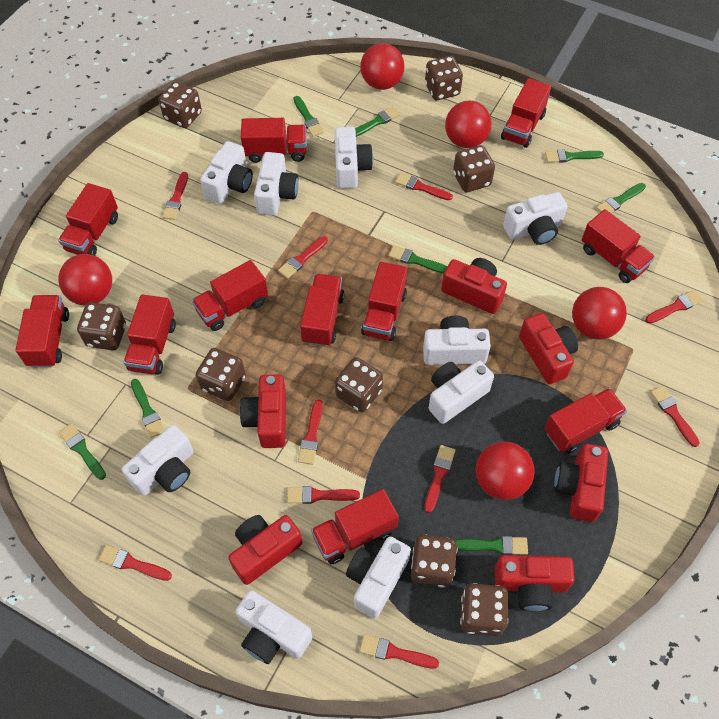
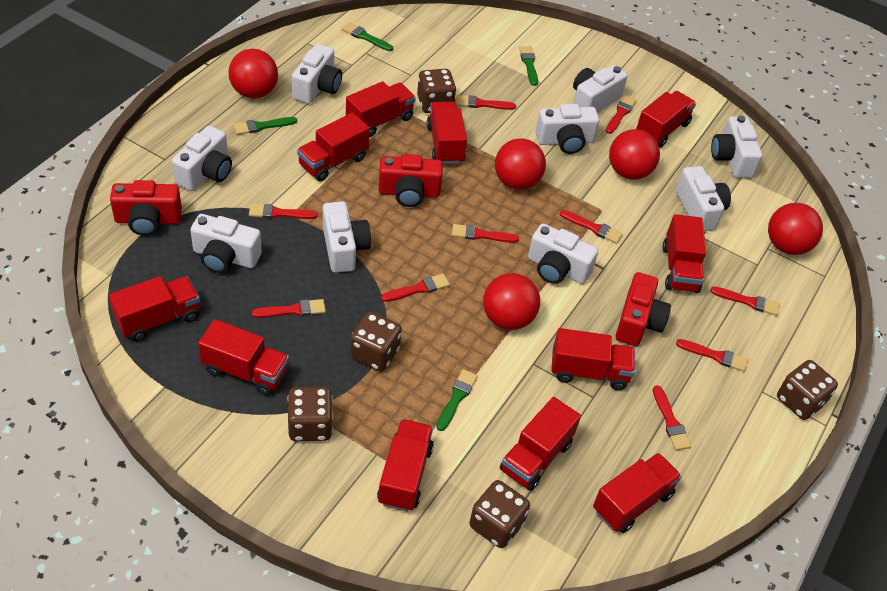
brown dice: 8 -> 5
green brush: 8 -> 4
red camera: 6 -> 3

